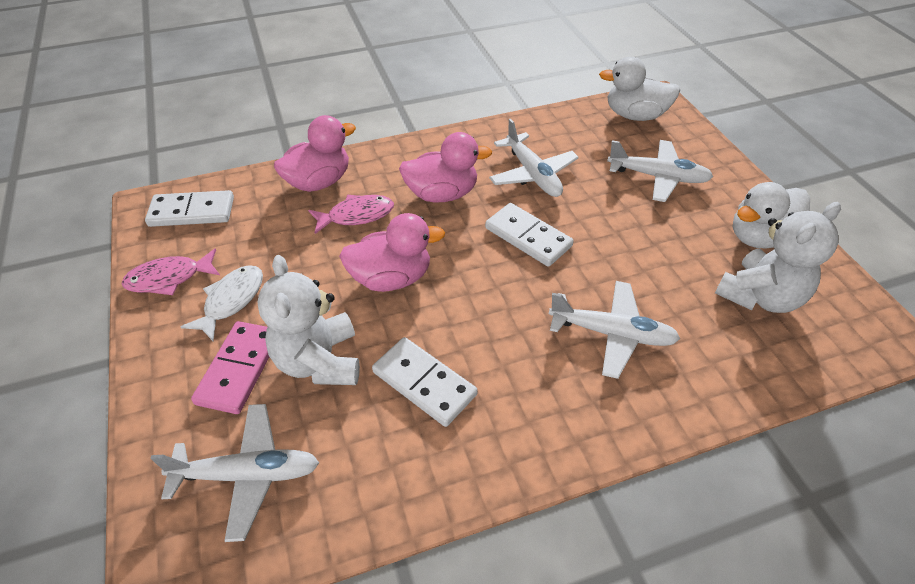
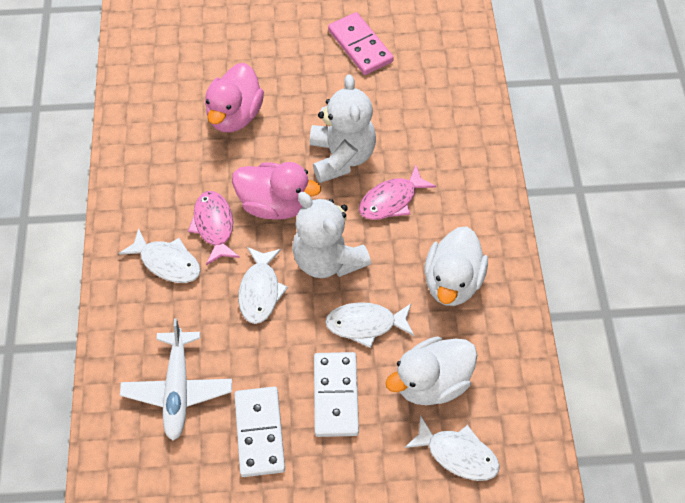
pink duck: 3 -> 2
white domino: 3 -> 2
white fish: 1 -> 4
white plane: 4 -> 1

